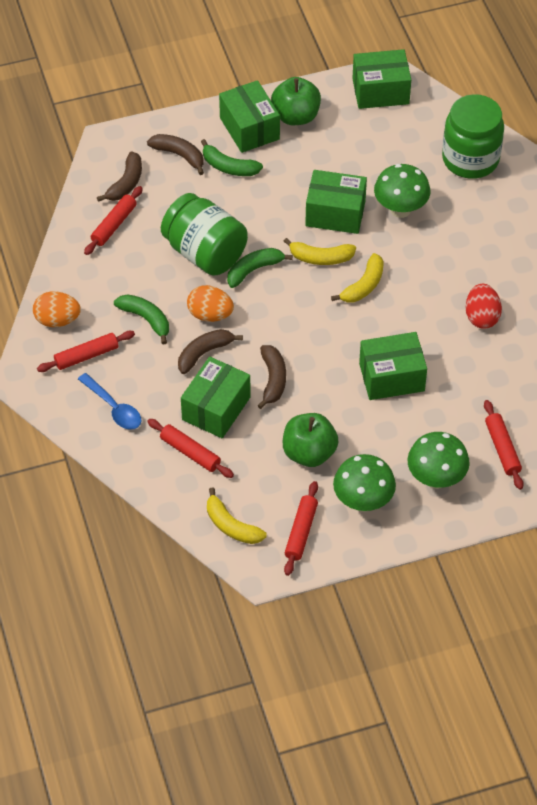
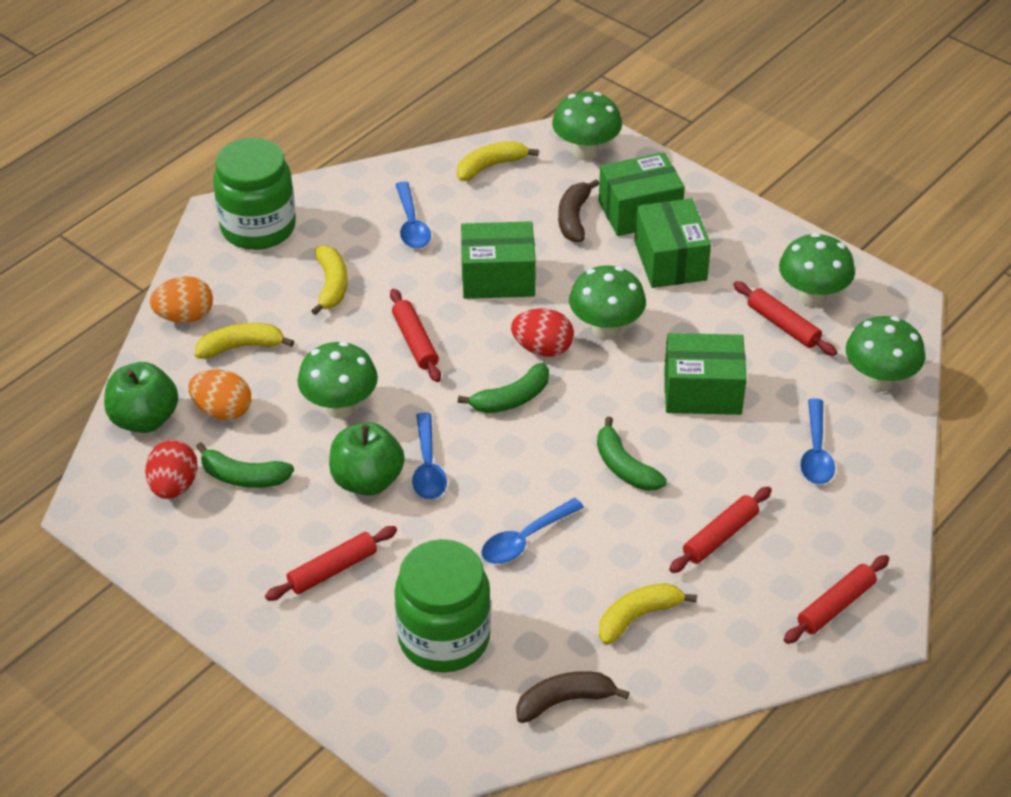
blue spoon: 1 -> 4
brown banana: 4 -> 2
green box: 5 -> 4
green mushroom: 3 -> 5
red egg: 1 -> 2
yellow banana: 3 -> 4

